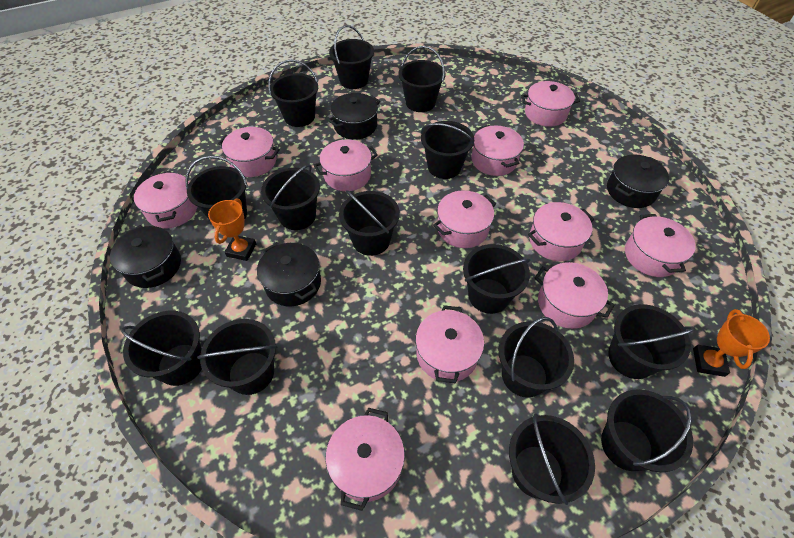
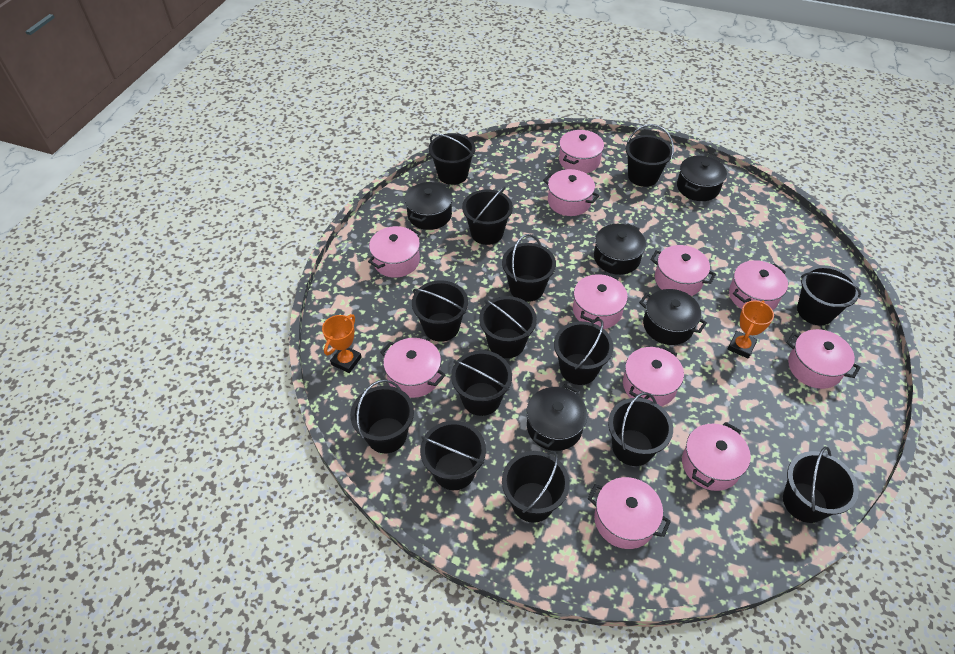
black pot: 4 -> 5

